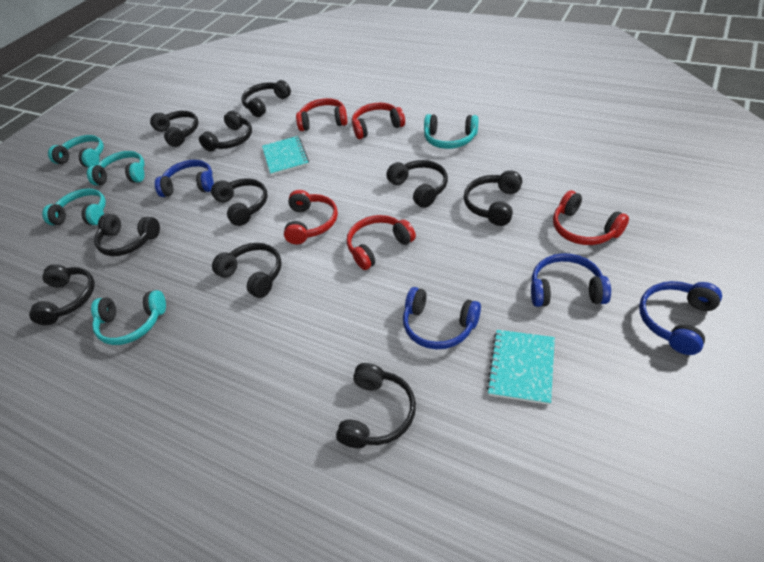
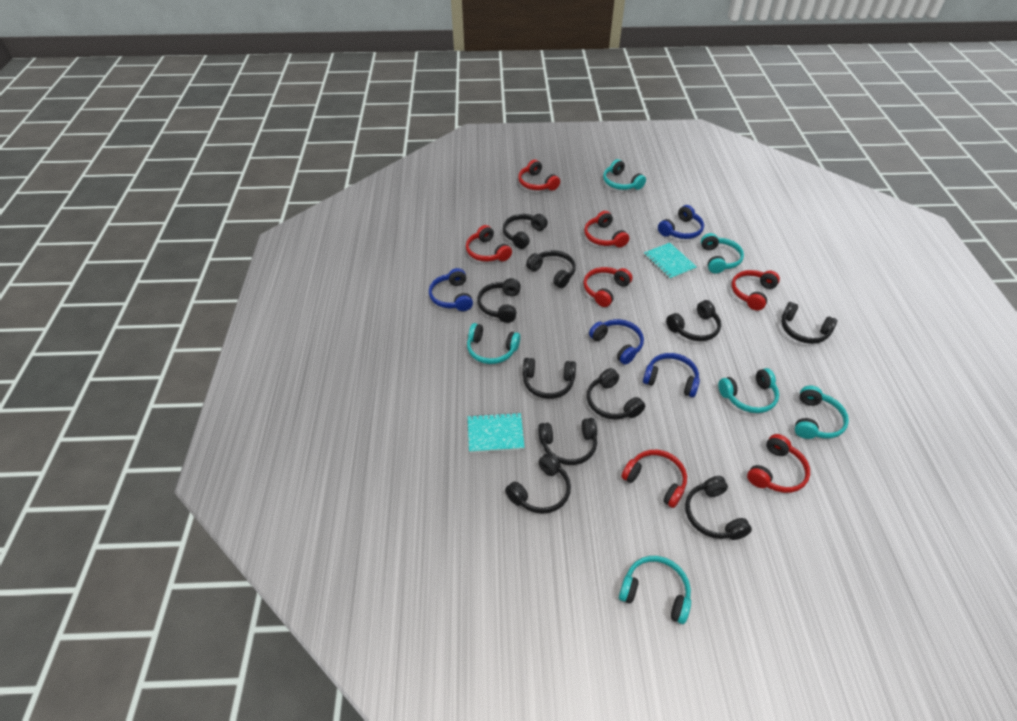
red headphones: 5 -> 7
turquoise headphones: 5 -> 6

